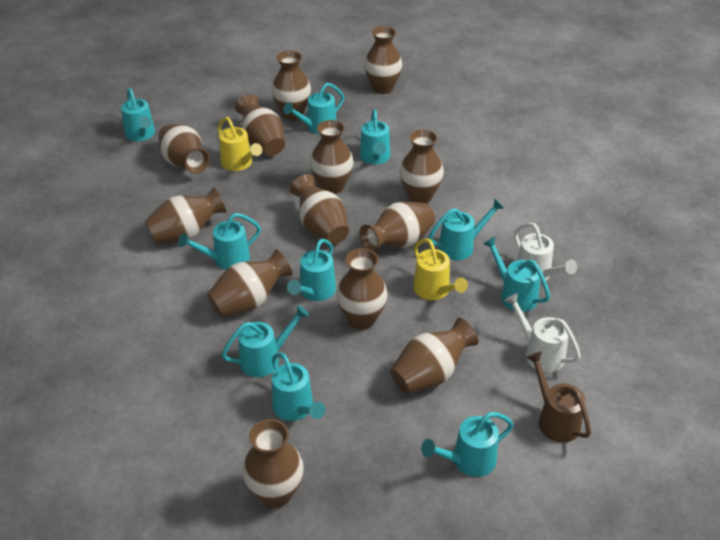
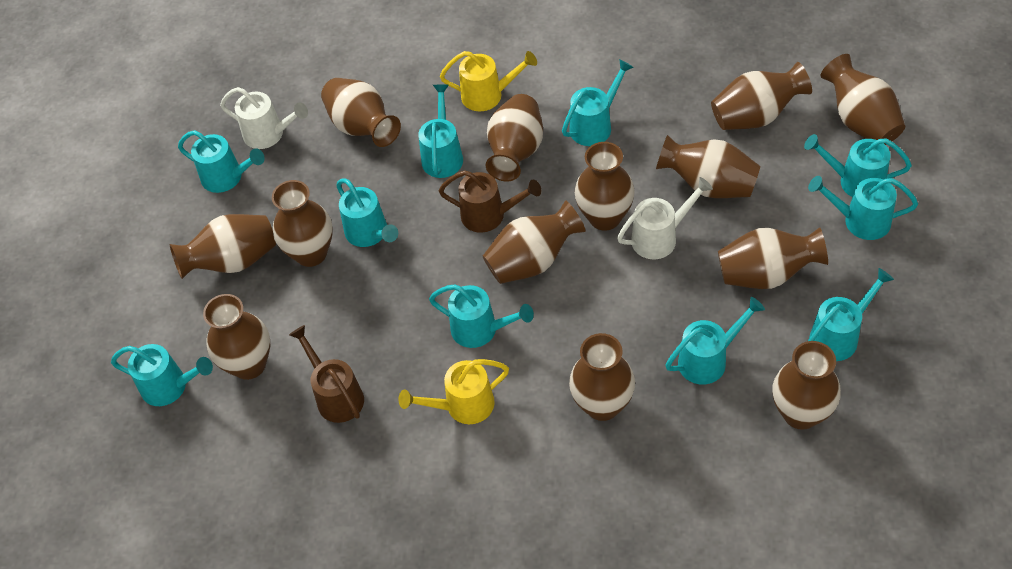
brown watering can: 1 -> 2

